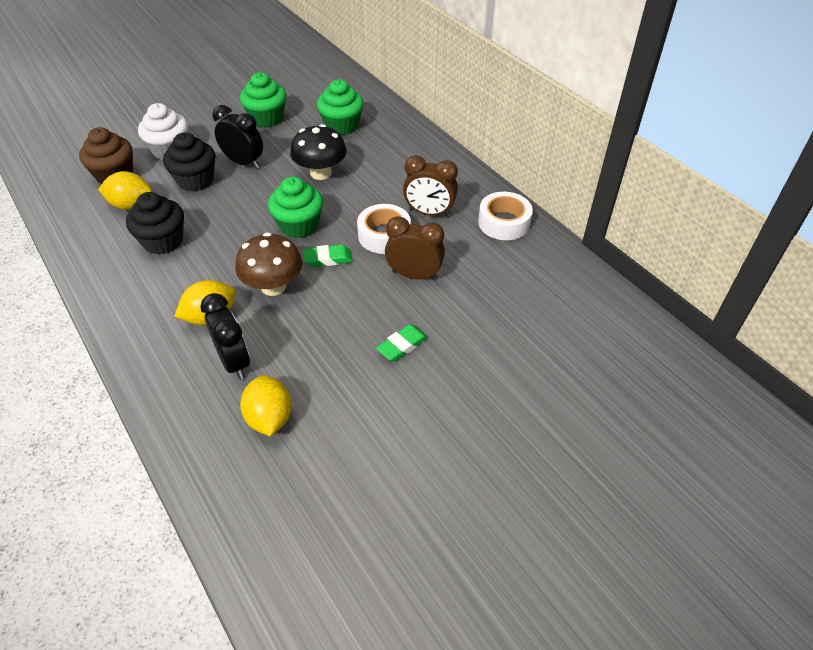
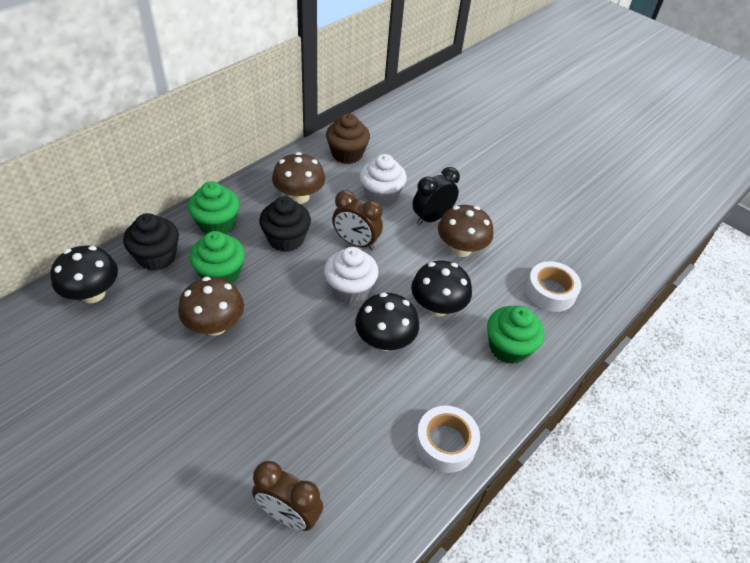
black clock: 2 -> 1
black mushroom: 1 -> 3
brown mushroom: 1 -> 3
green eraser: 2 -> 0
white cupcake: 1 -> 2
yellow lemon: 3 -> 0

